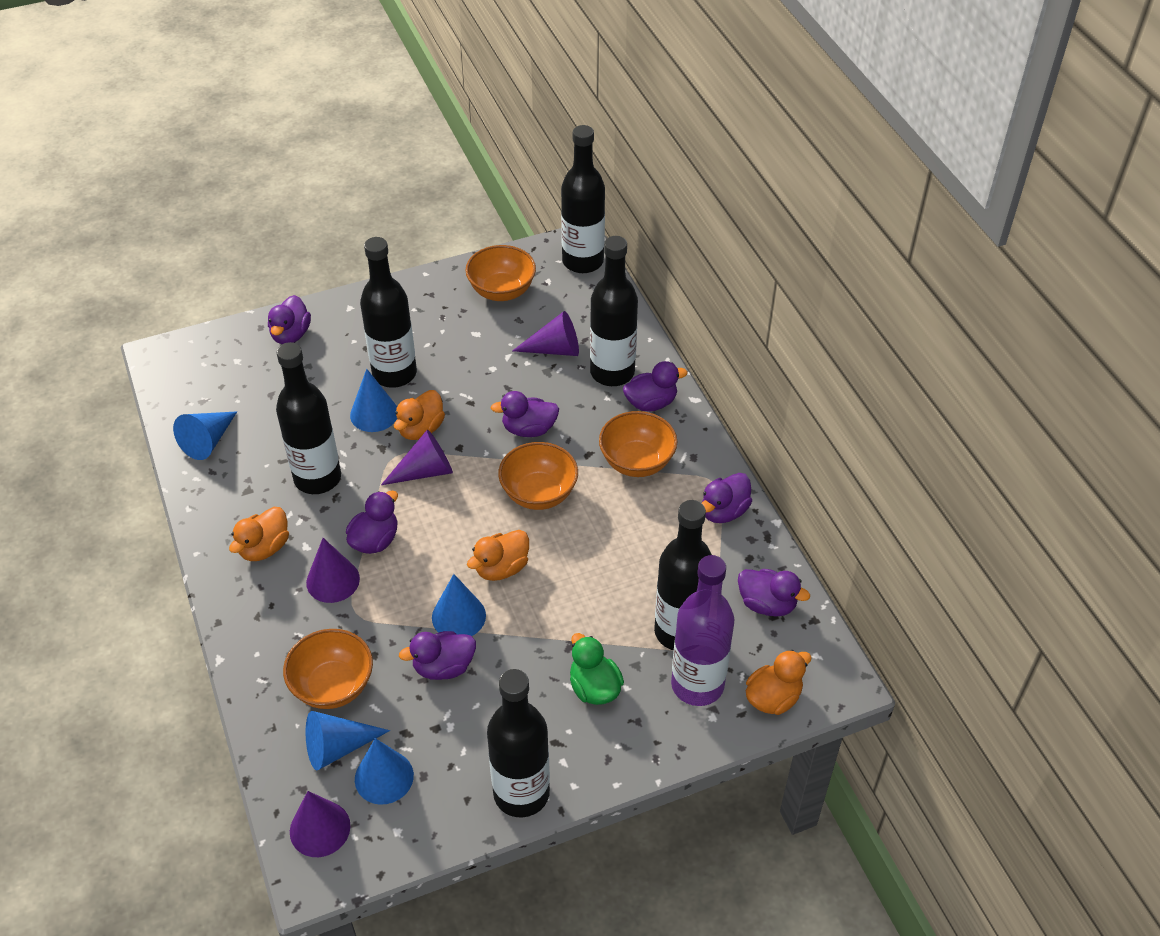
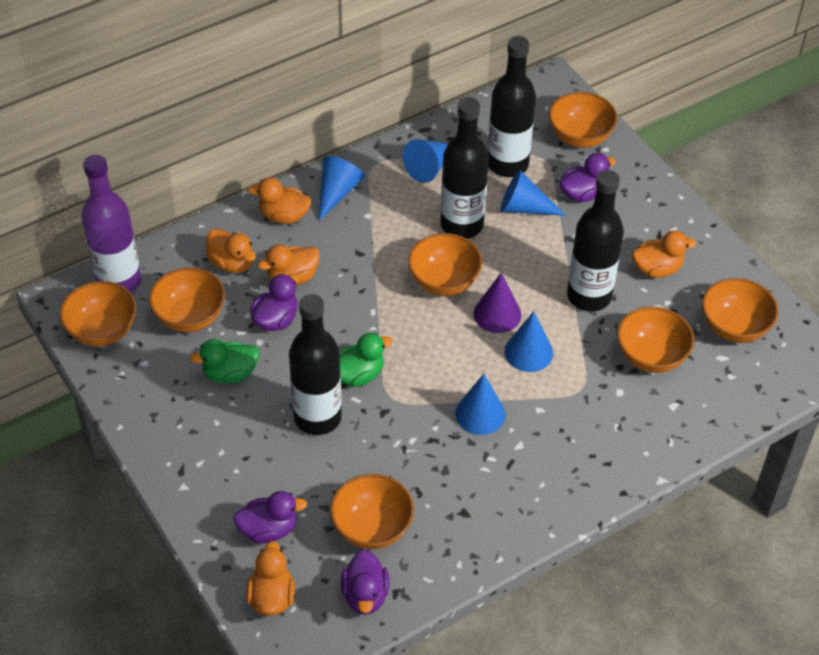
black bottle: 6 -> 4
green duck: 1 -> 2
orange bowl: 4 -> 7
orange duck: 4 -> 5
purple cone: 4 -> 1
purple duck: 7 -> 4

